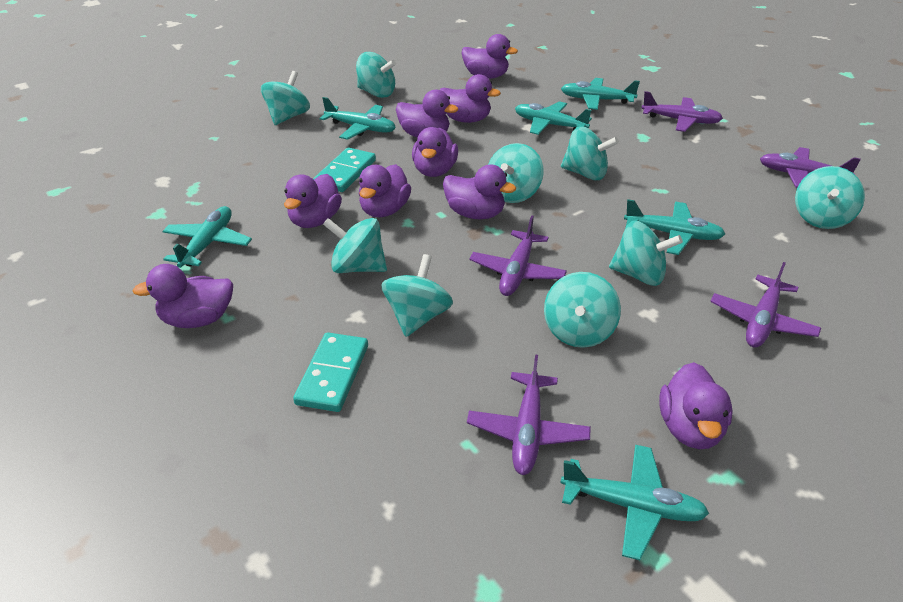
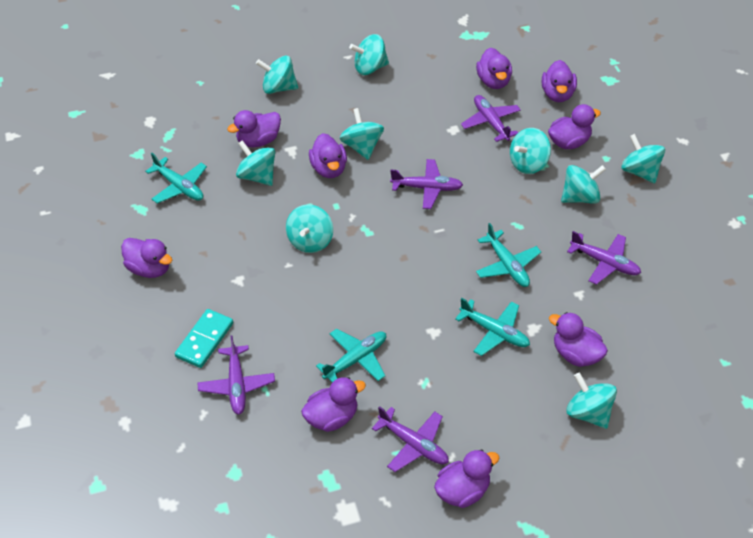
turquoise domino: 2 -> 1
turquoise plane: 6 -> 4

